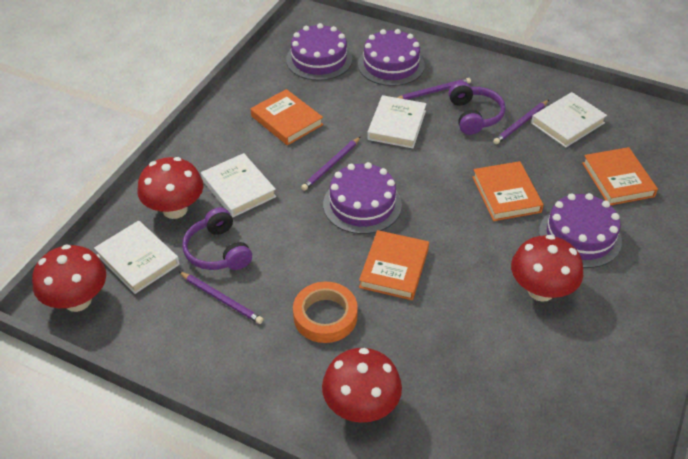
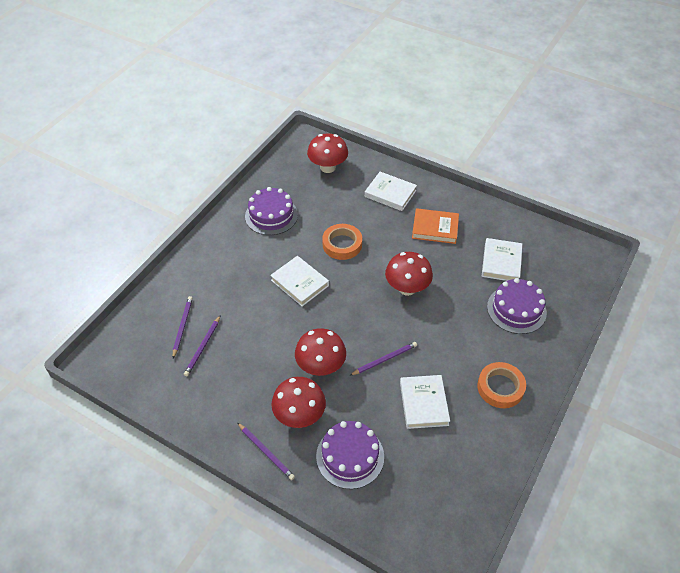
orange book: 4 -> 1
orange tape: 1 -> 2
purple cake: 4 -> 3
purple headphones: 2 -> 0

